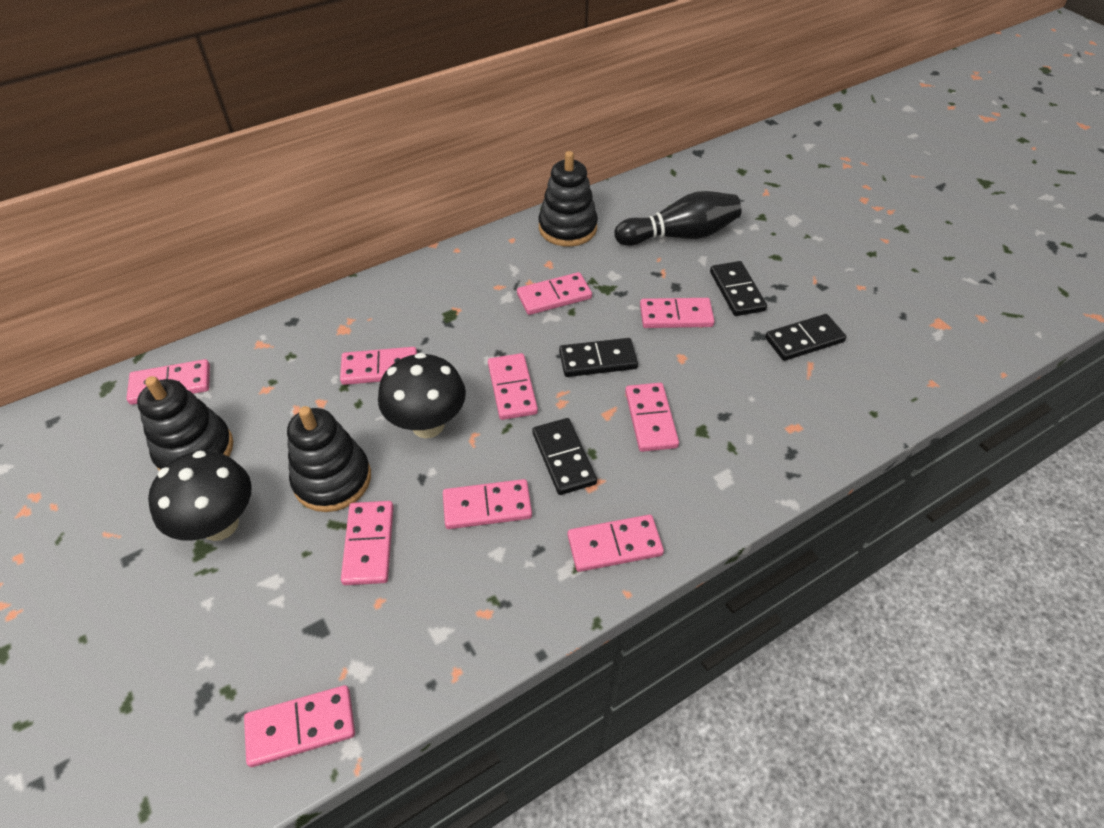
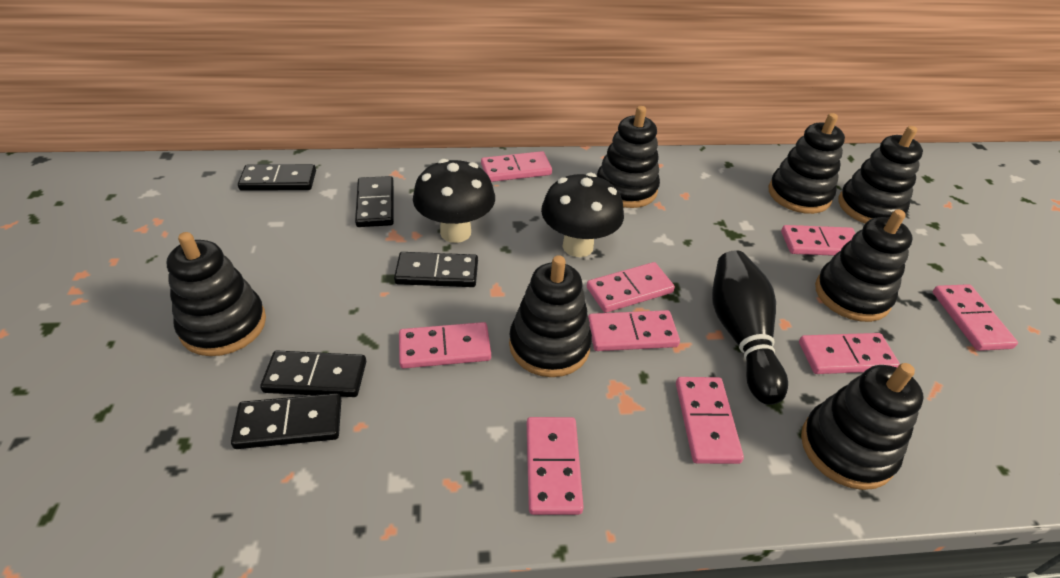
black domino: 4 -> 5
black stacking toy: 3 -> 7
pink domino: 10 -> 9

